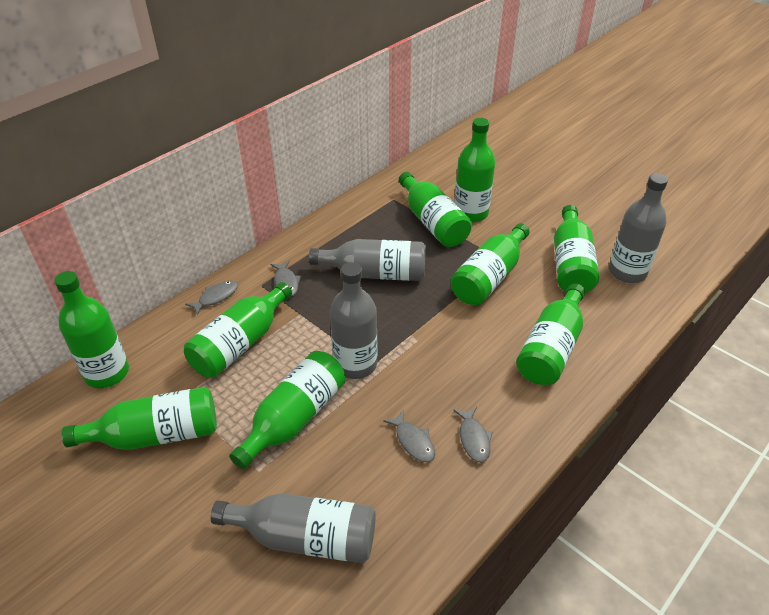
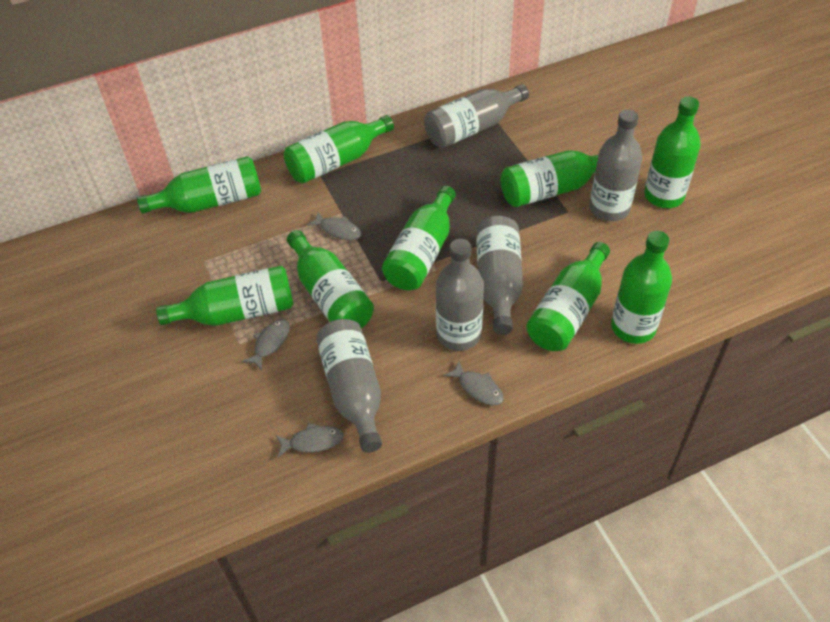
grey bottle: 4 -> 5

